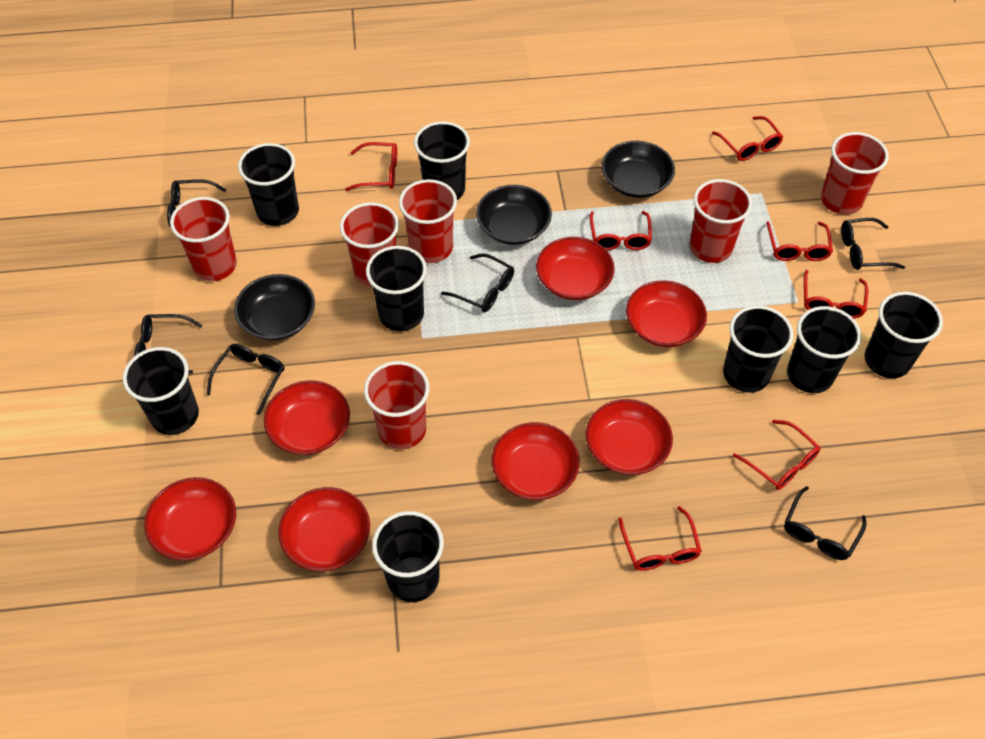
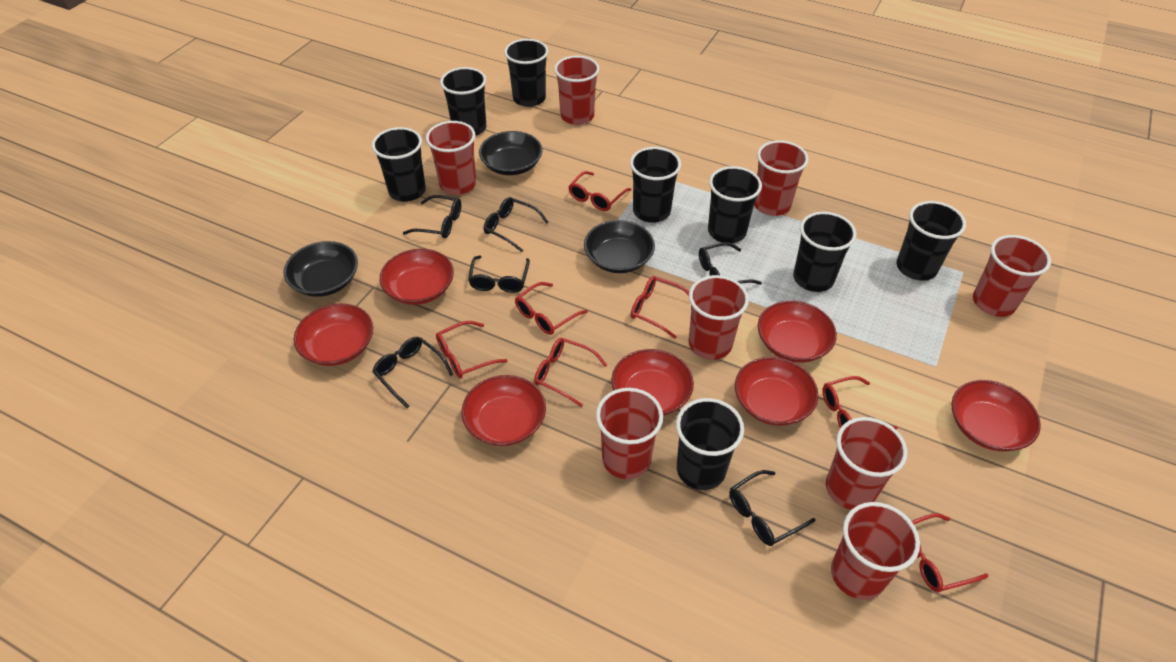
red cup: 6 -> 8

